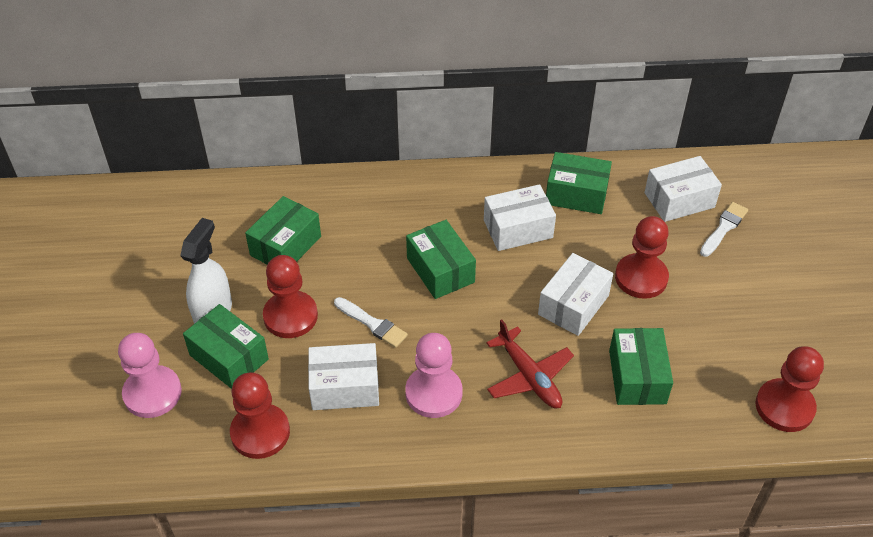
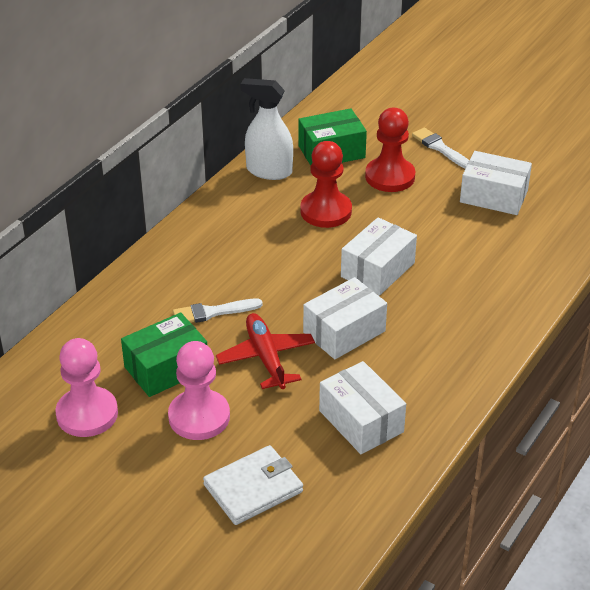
green box: 5 -> 2
red pawn: 4 -> 2
white wallet: 0 -> 1

